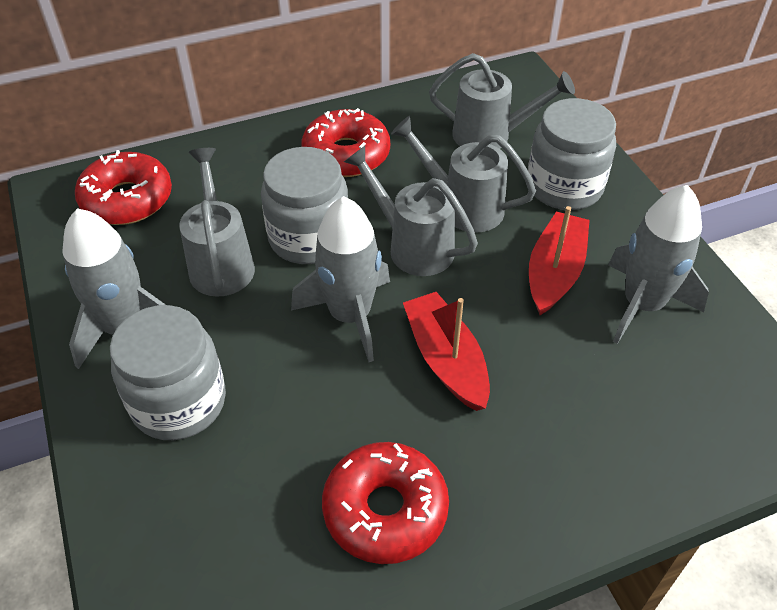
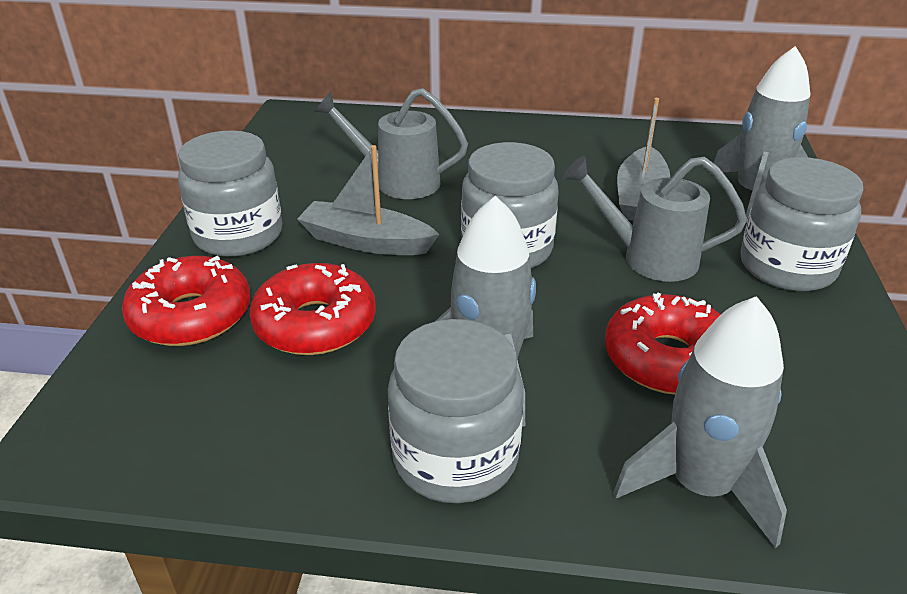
grey boat: 0 -> 2
grey jar: 3 -> 4
grey watering can: 4 -> 2
red boat: 2 -> 0

